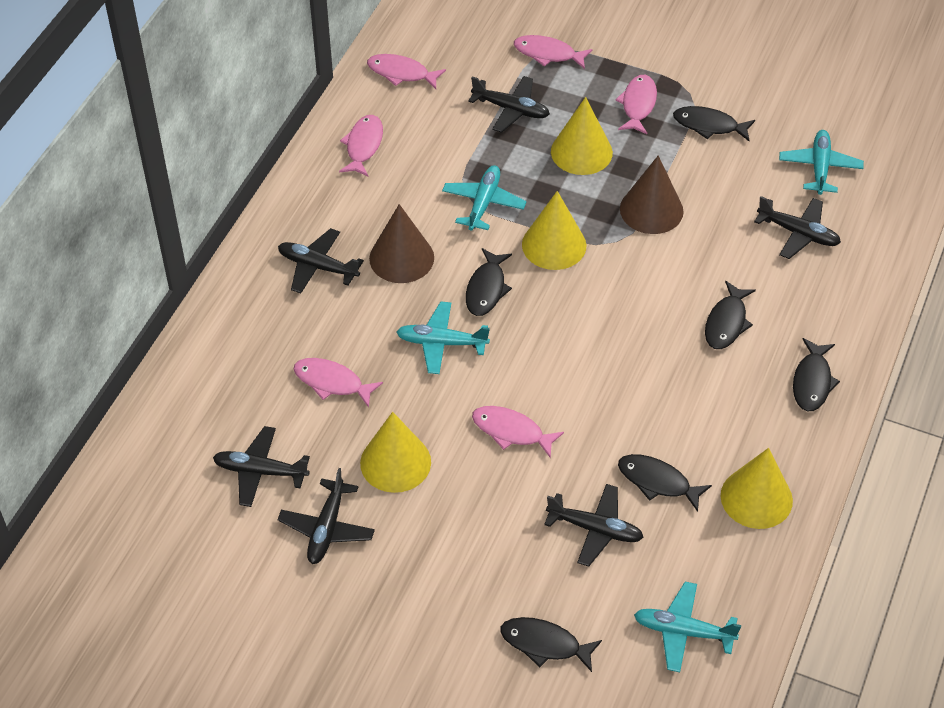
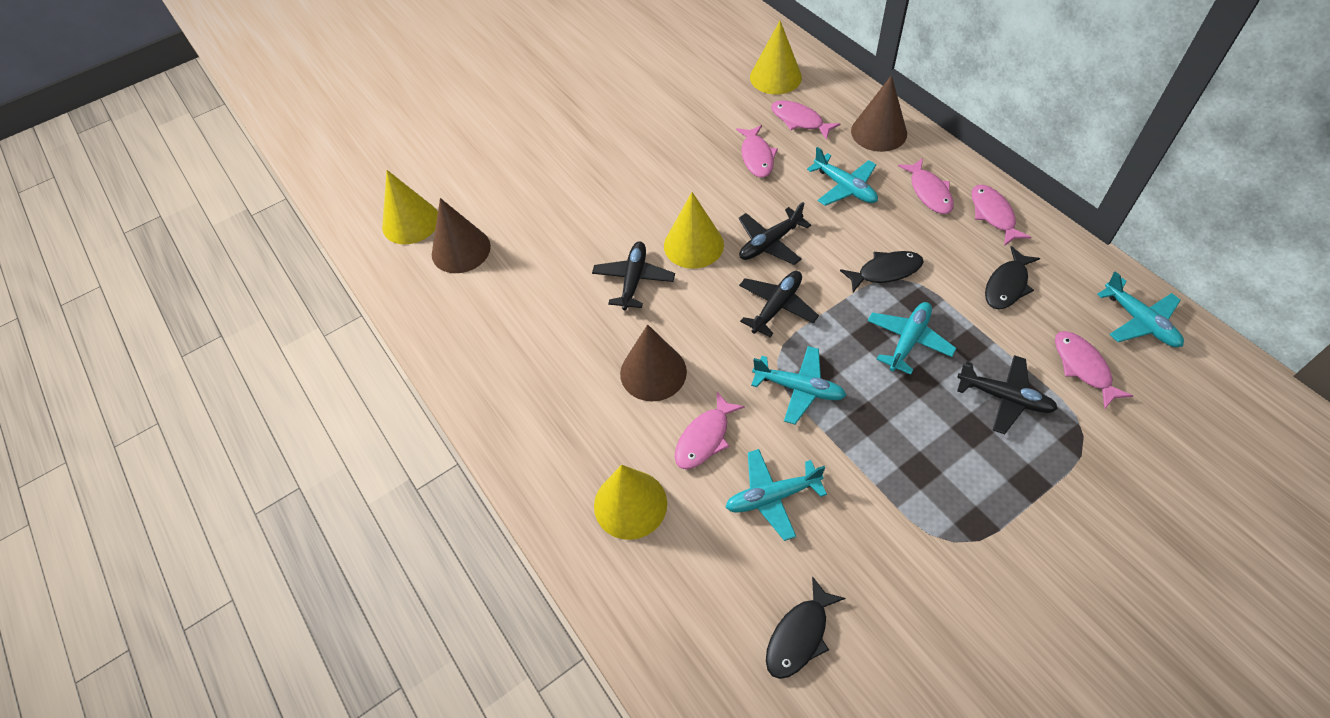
black fish: 6 -> 3
black plane: 6 -> 4
brown cone: 2 -> 3
turquoise plane: 4 -> 5

